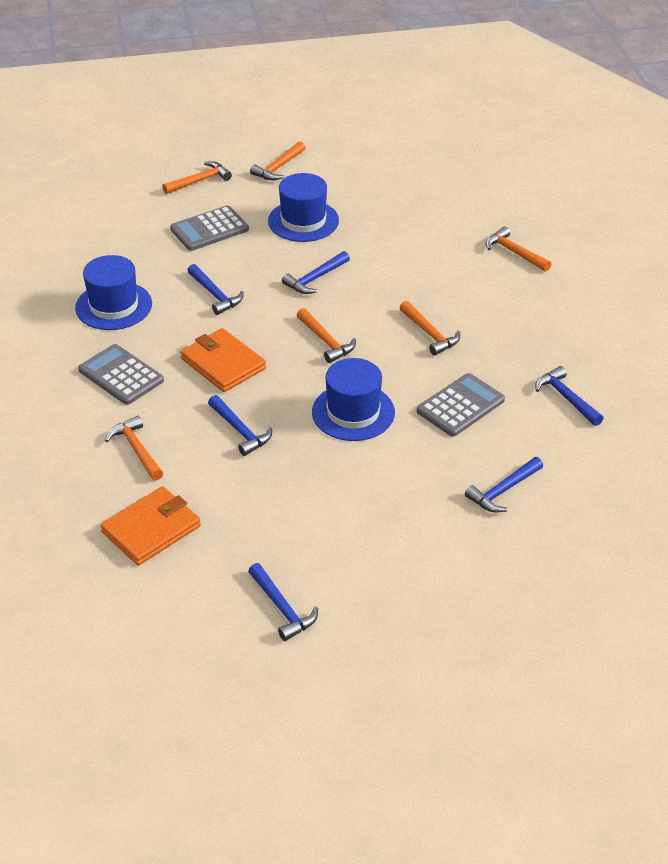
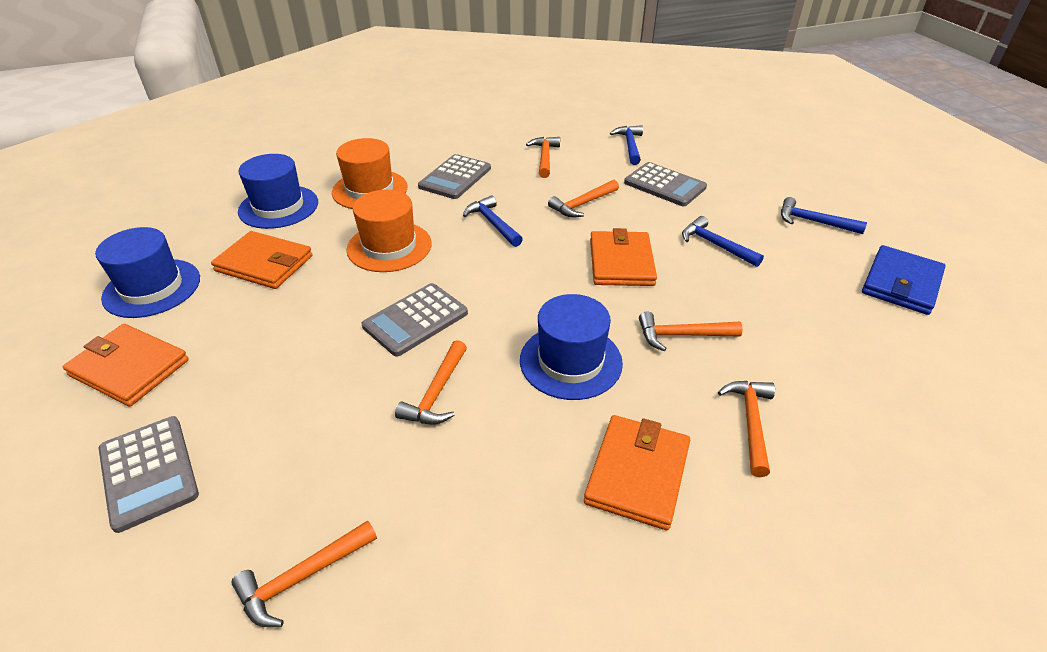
blue hammer: 6 -> 4
blue wallet: 0 -> 1
grey calculator: 3 -> 4
orange hat: 0 -> 2
orange wallet: 2 -> 4

